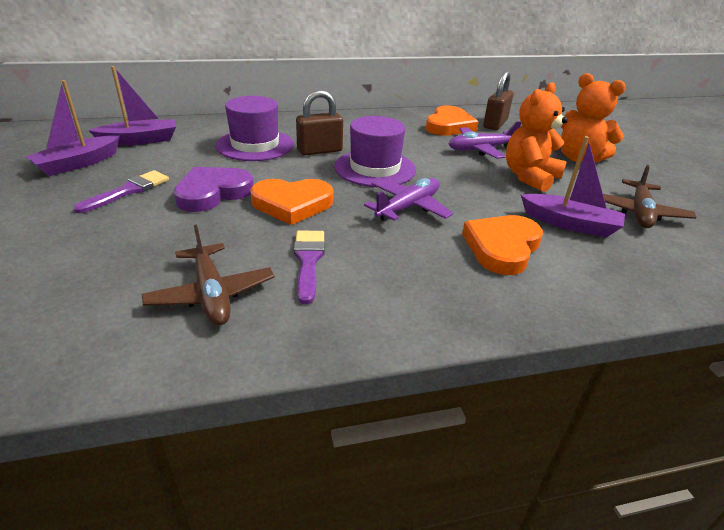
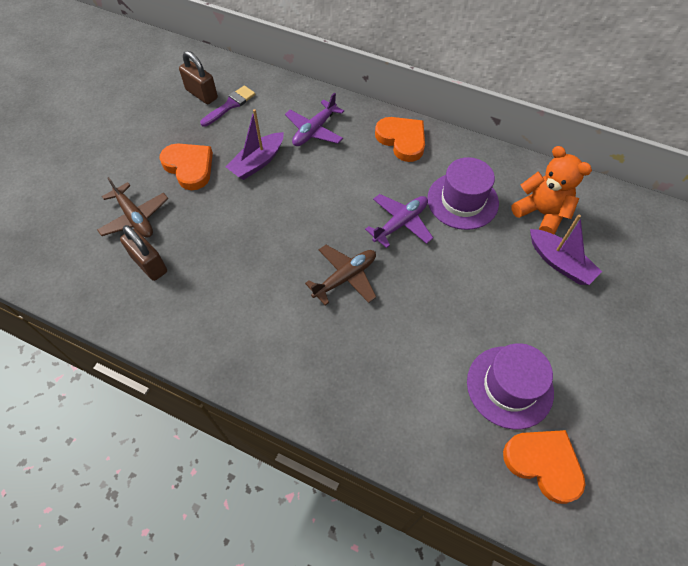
orange teddy bear: 2 -> 1
purple boat: 3 -> 2
purple brush: 2 -> 1
purple heart: 1 -> 0

